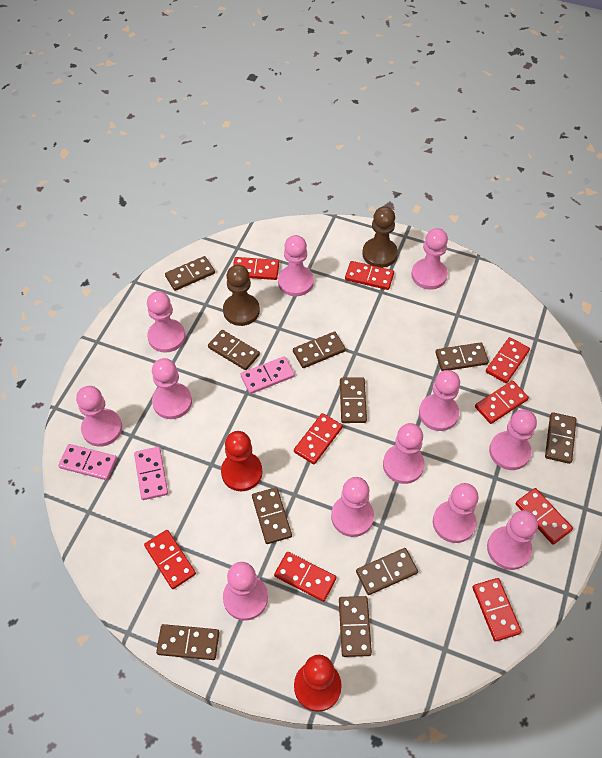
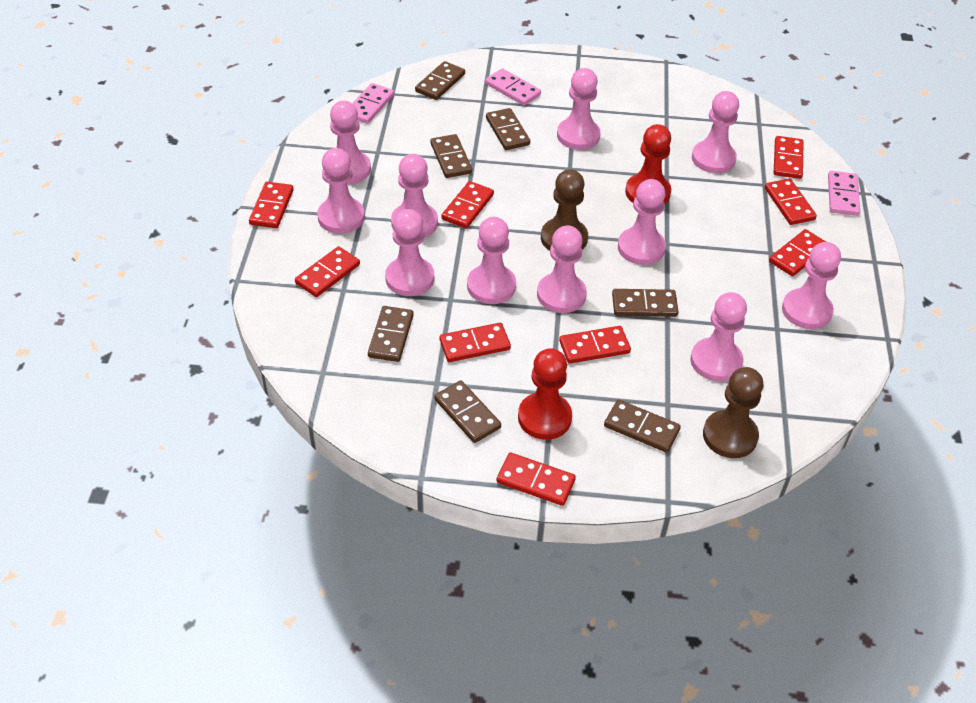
brown domino: 10 -> 7
pink pawn: 12 -> 11

